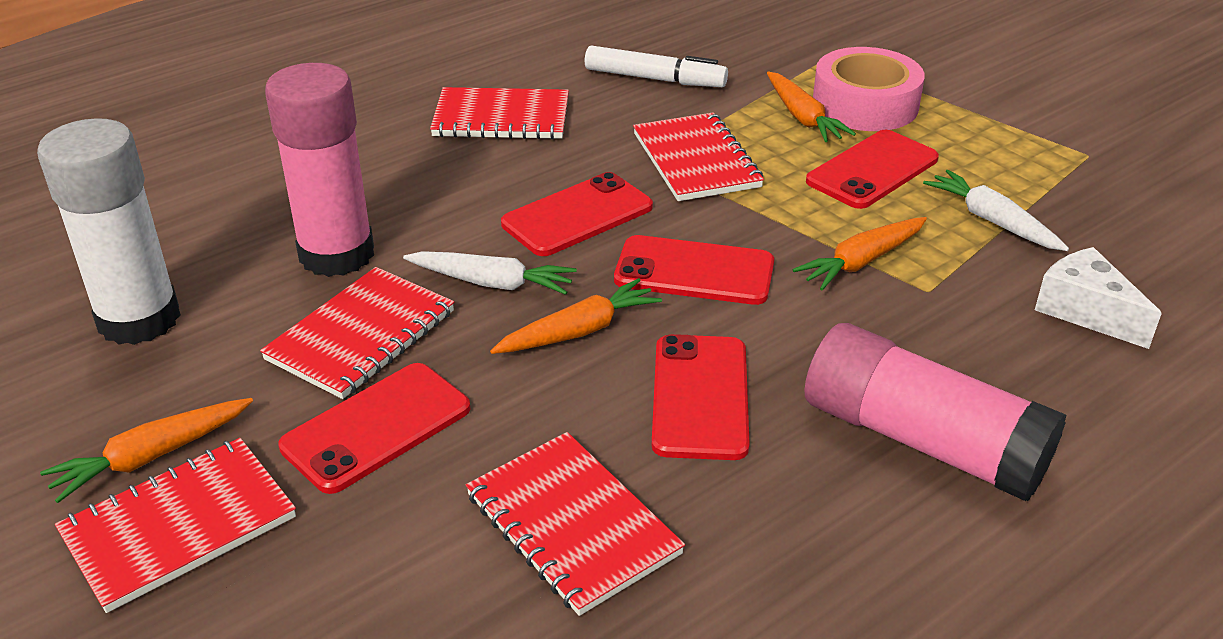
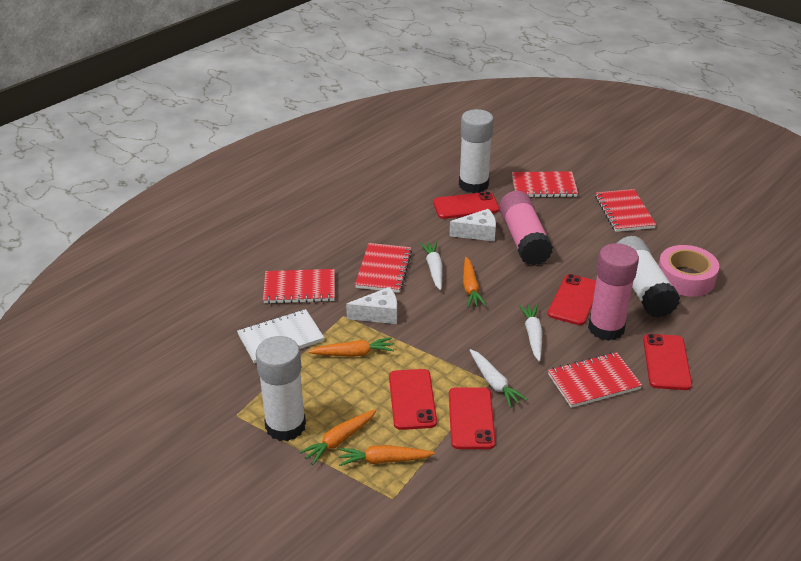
white carrot: 2 -> 3
white cheese: 1 -> 2
white glue stick: 1 -> 3
white marker: 1 -> 0
white notebook: 0 -> 1

